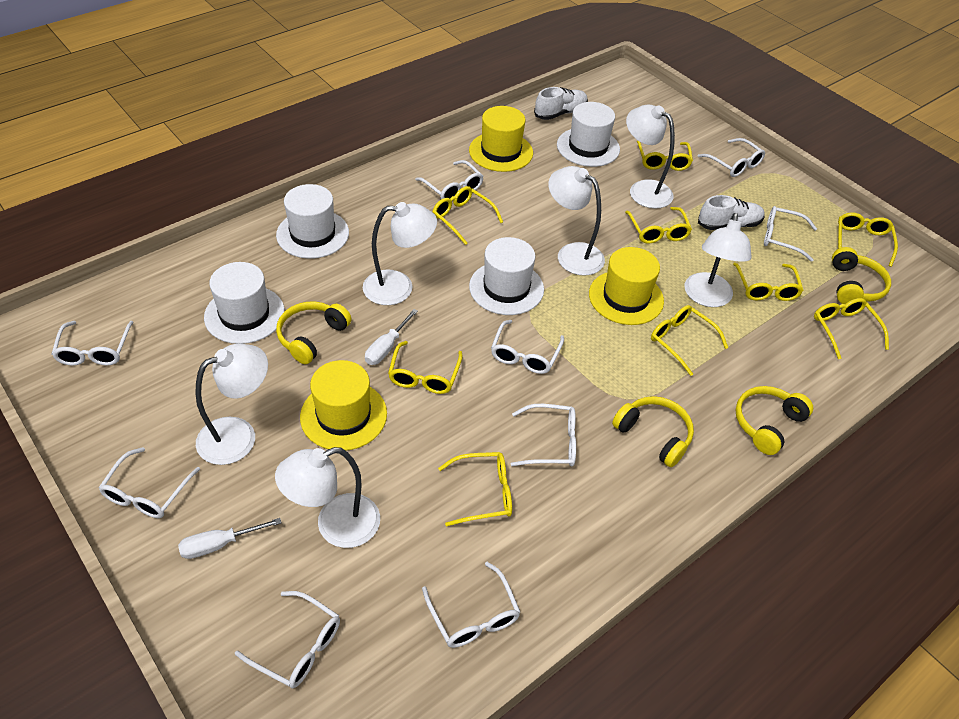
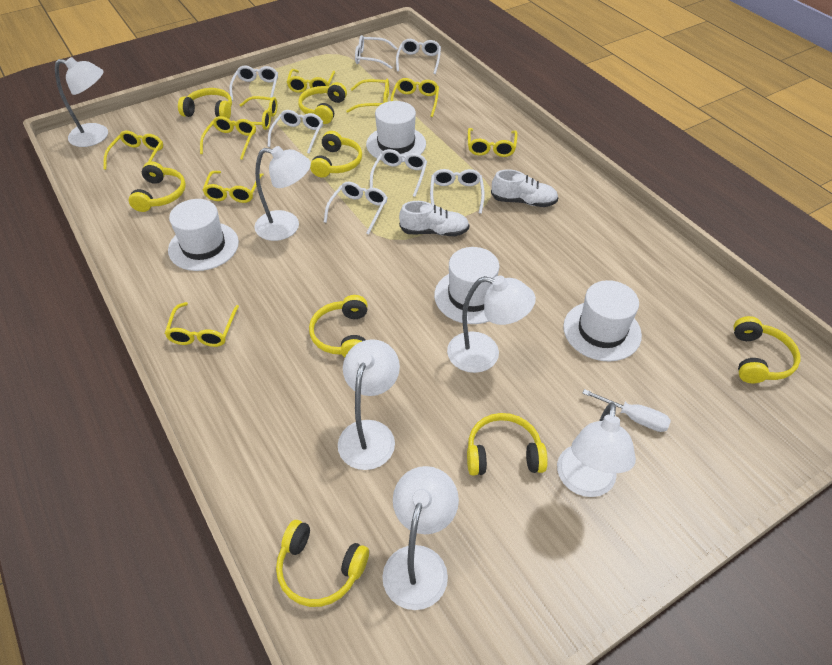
white glasses: 9 -> 7
white screwdriver: 2 -> 1
yellow hat: 3 -> 0
yellow headphones: 4 -> 8

